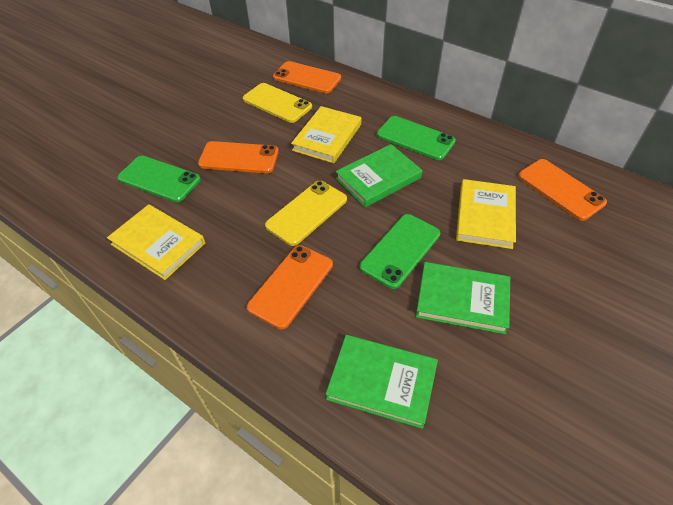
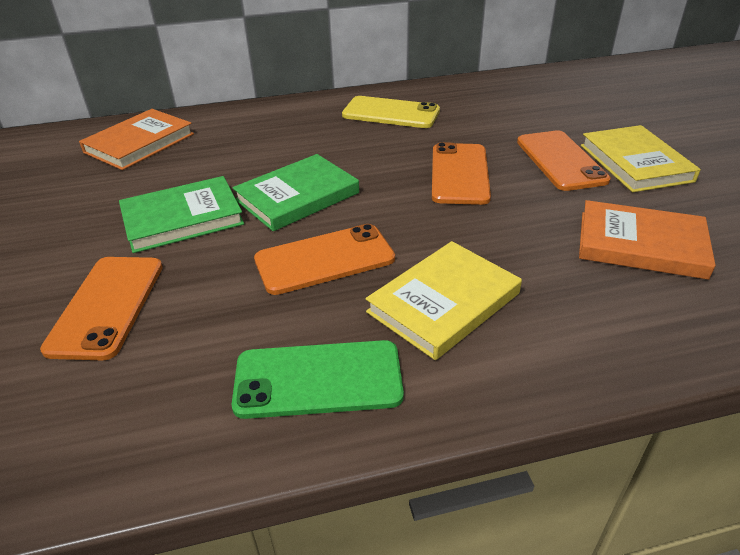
green book: 3 -> 2
green phone: 3 -> 1
orange book: 0 -> 2
yellow book: 3 -> 2
yellow phone: 2 -> 1

